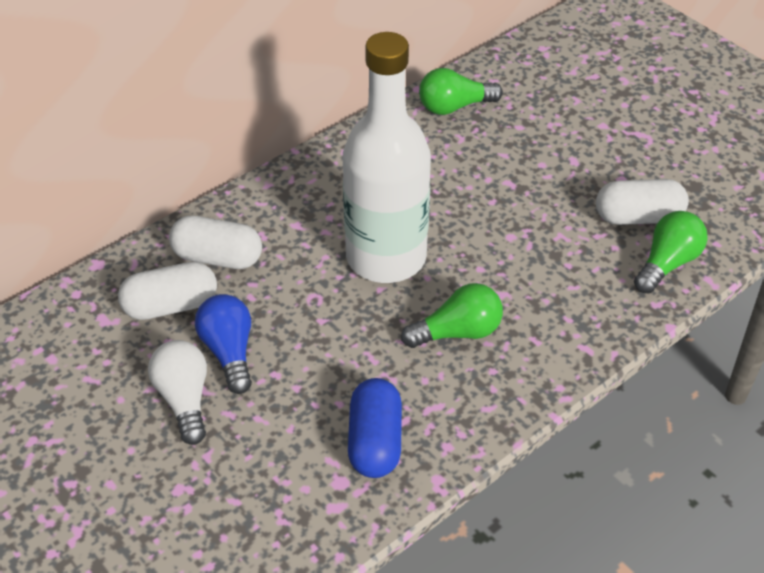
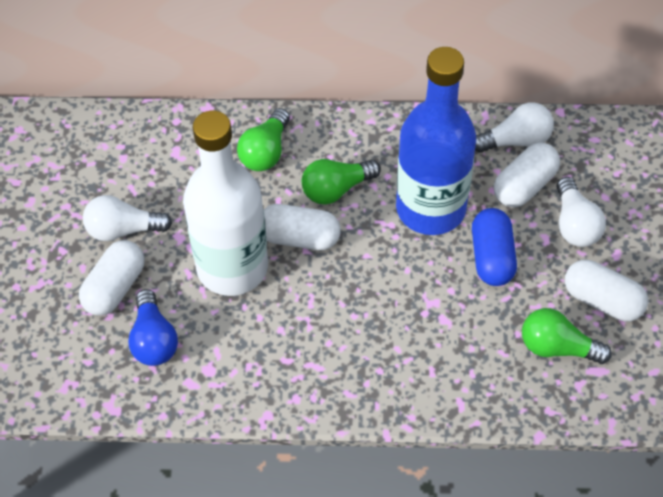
blue bottle: 0 -> 1
white capsule: 3 -> 4
white light bulb: 1 -> 3

